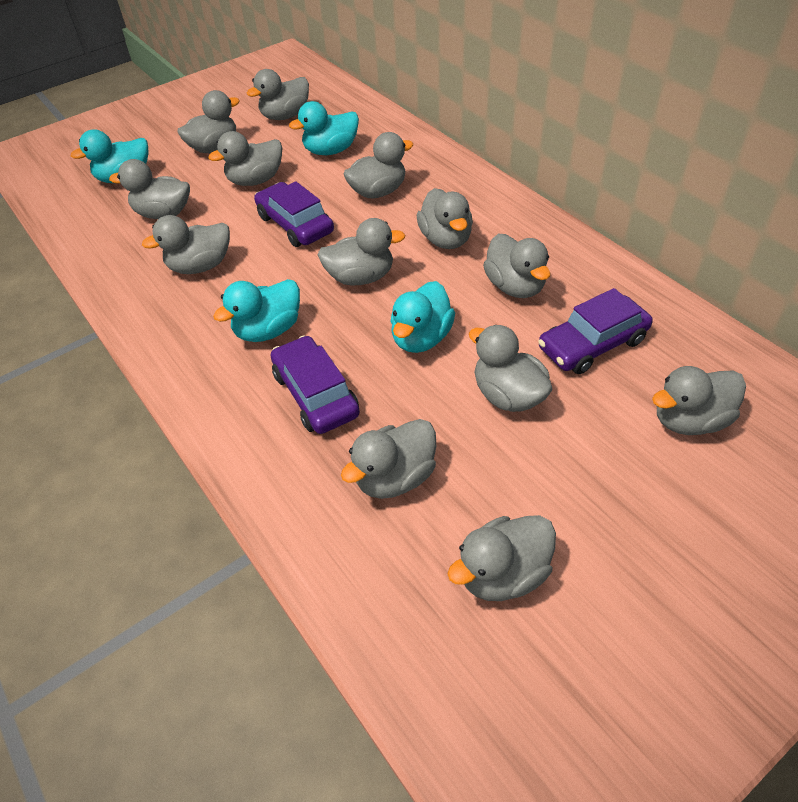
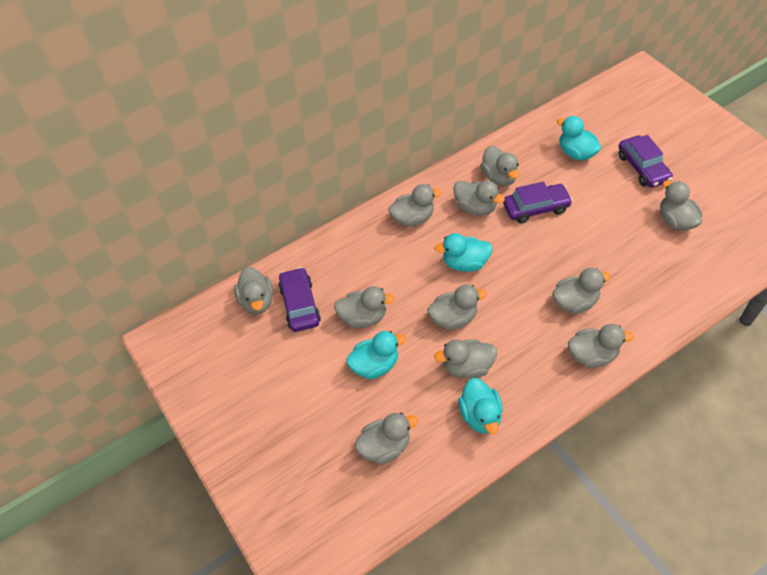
grey duck: 13 -> 11

